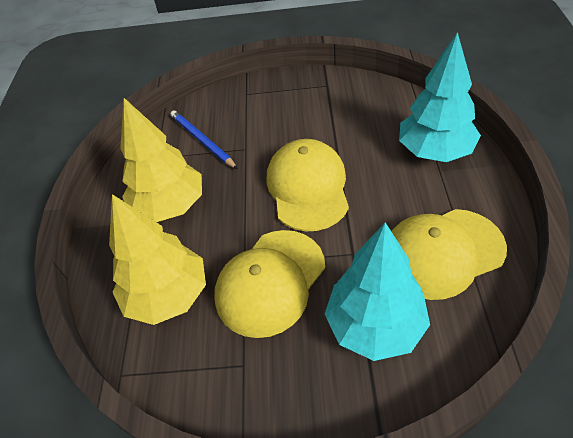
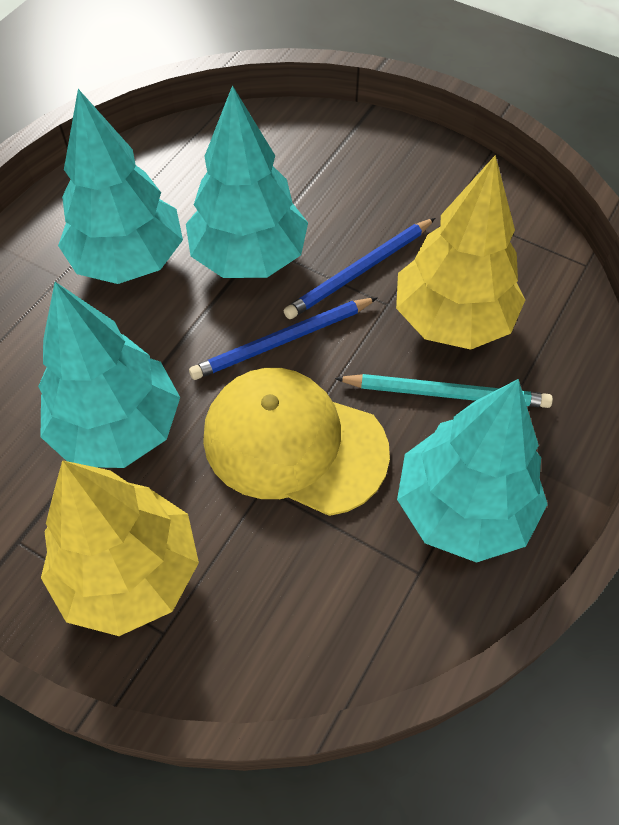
blue pencil: 1 -> 2
turquoise pencil: 0 -> 1
turquoise tree: 2 -> 4
yellow cap: 3 -> 1

